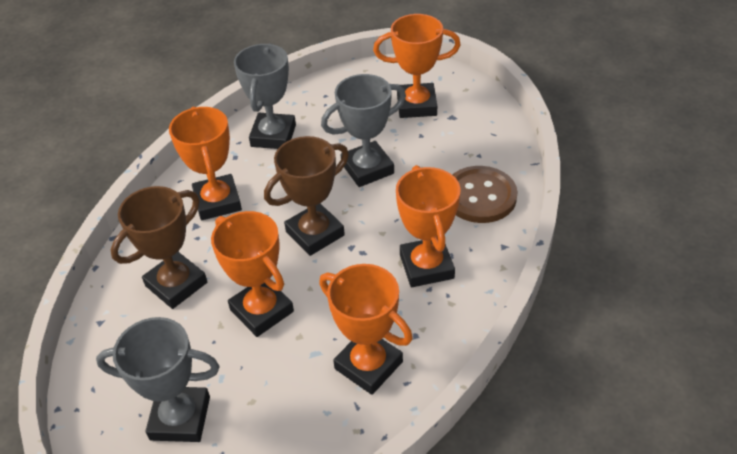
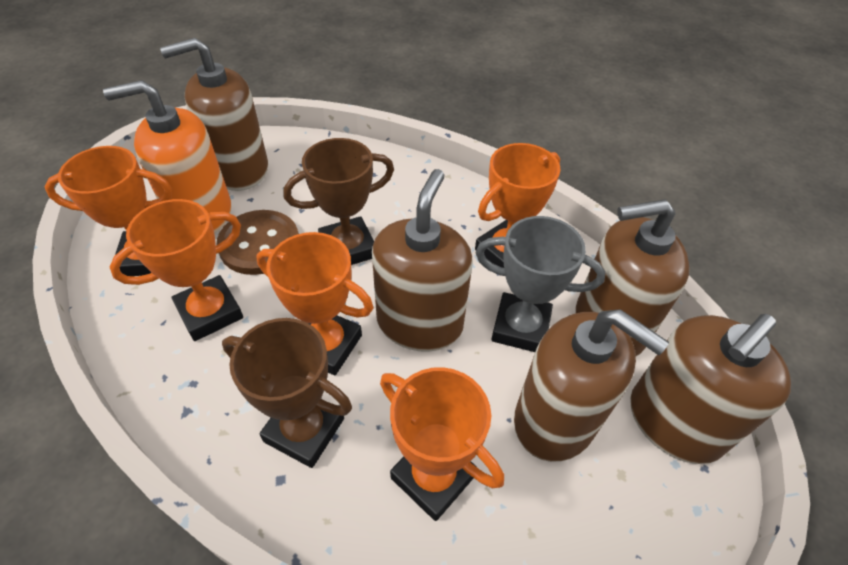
brown soap dispenser: 0 -> 5
grey trophy: 3 -> 1
orange soap dispenser: 0 -> 1

